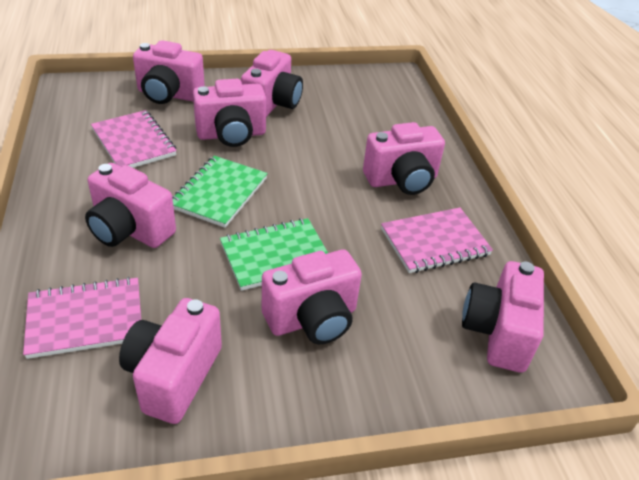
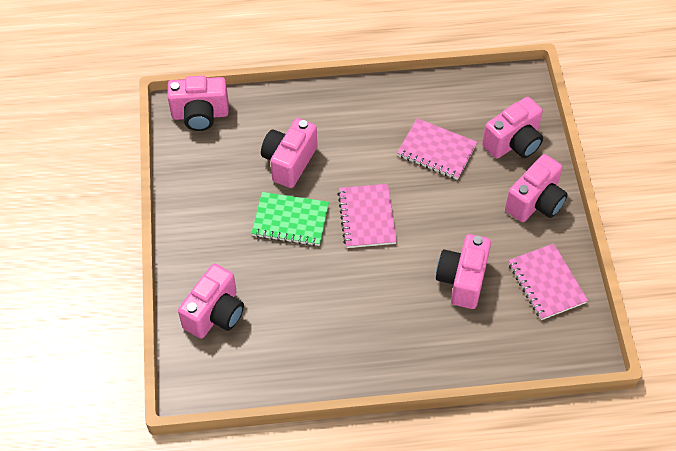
green notebook: 2 -> 1
pink camera: 8 -> 6

